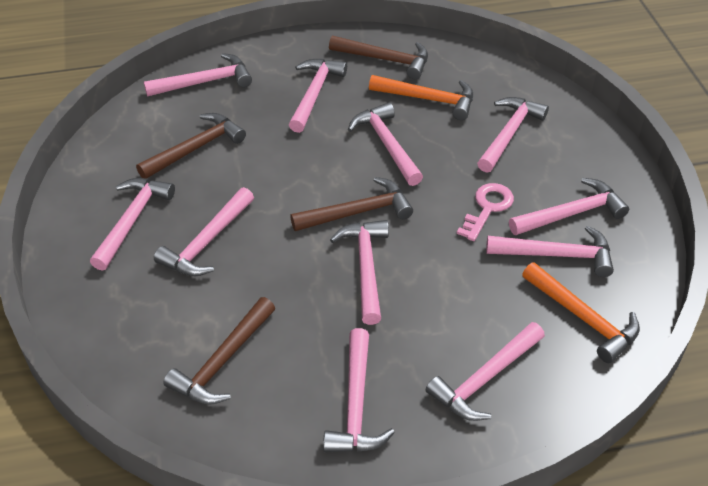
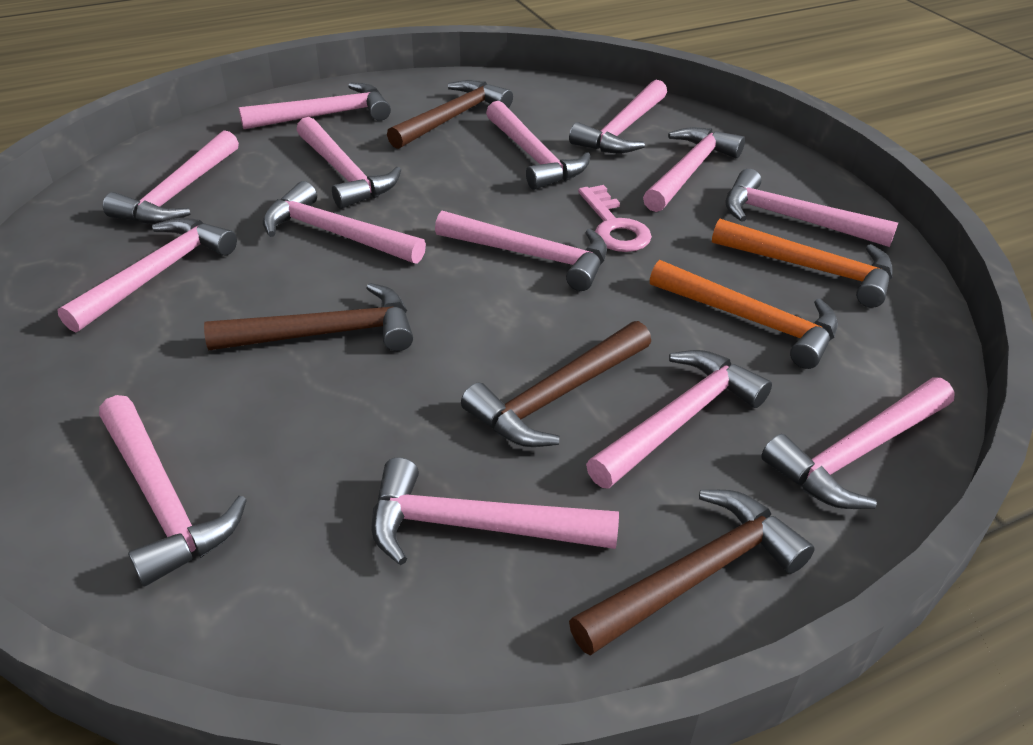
pink hammer: 11 -> 14

